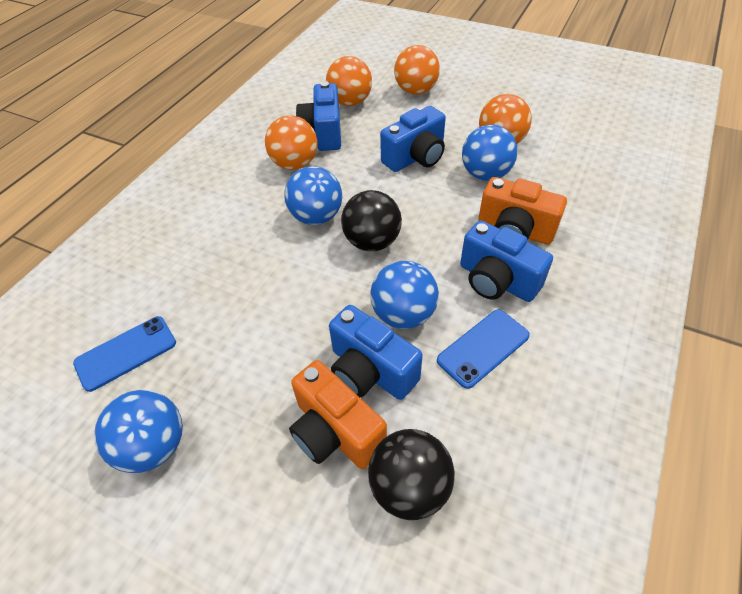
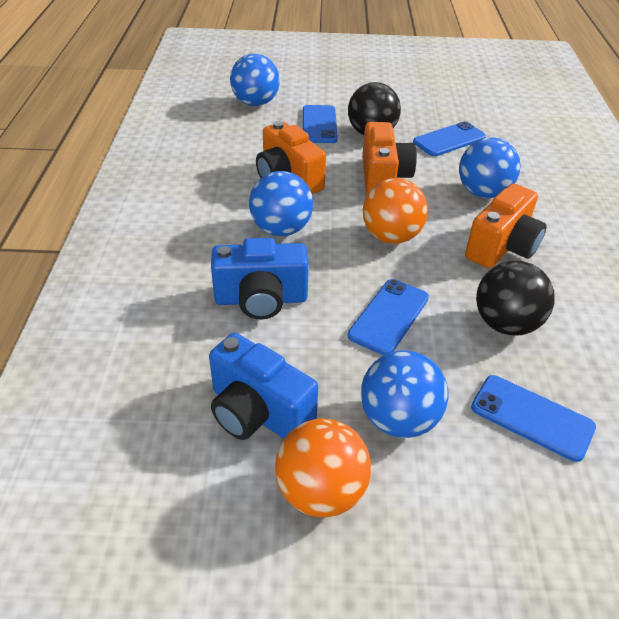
blue camera: 4 -> 2
blue phone: 2 -> 4
orange ball: 4 -> 2
orange camera: 2 -> 3

